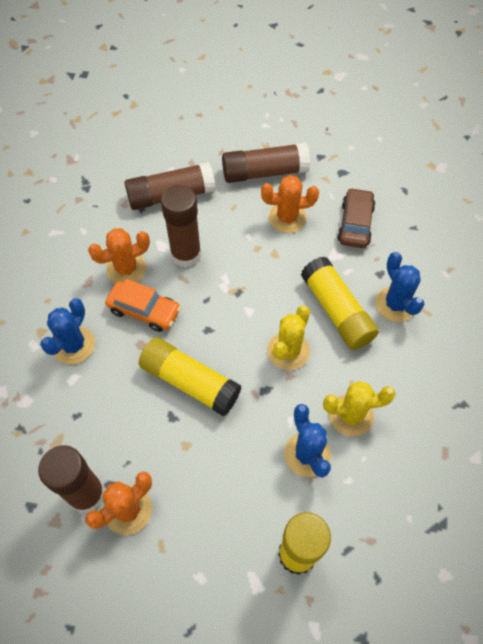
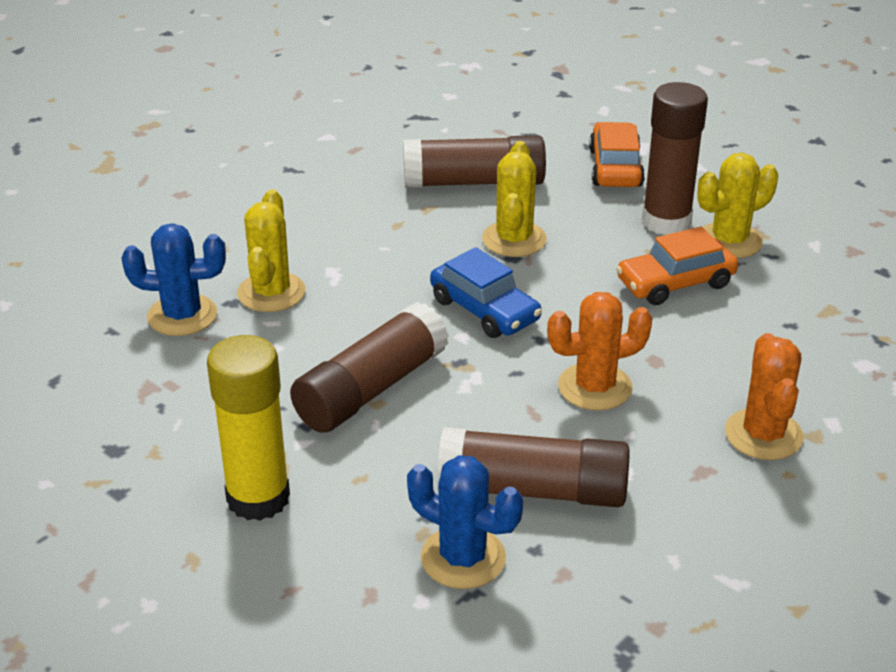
blue cactus: 3 -> 2
blue car: 0 -> 1
brown car: 1 -> 0
orange cactus: 3 -> 2
orange car: 1 -> 2
yellow cactus: 2 -> 3
yellow glue stick: 3 -> 1

